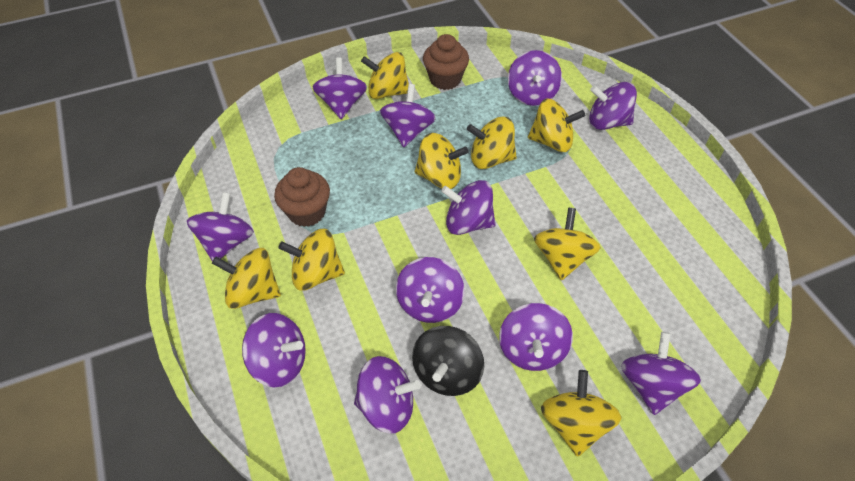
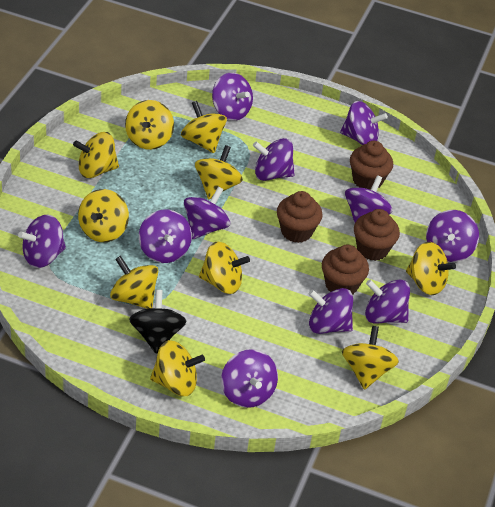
brown cupcake: 2 -> 4
yellow spinning top: 8 -> 10

